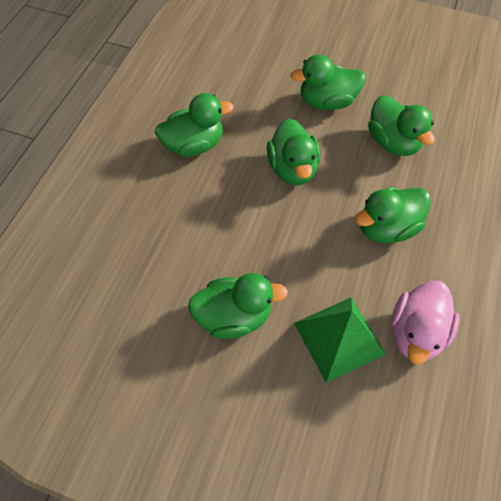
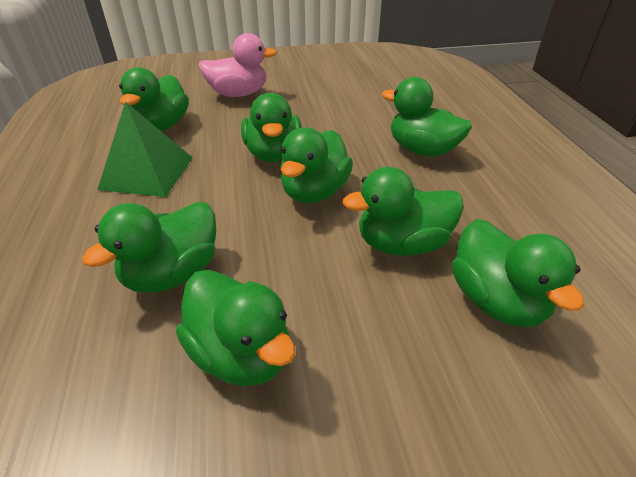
green duck: 6 -> 8

